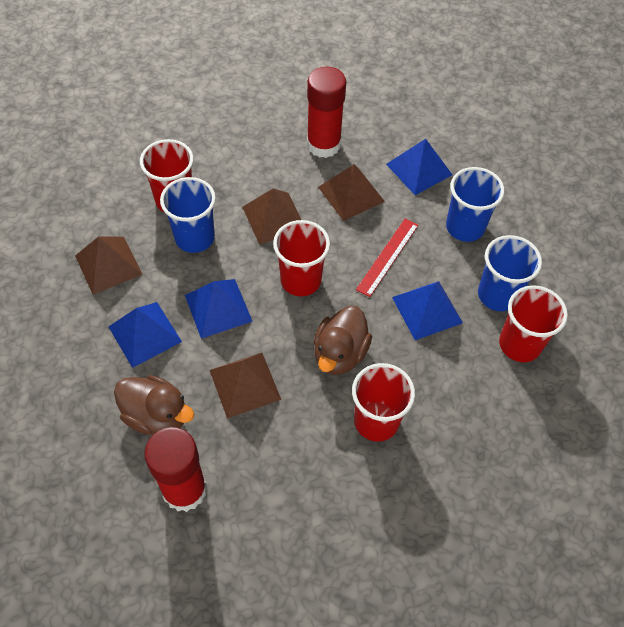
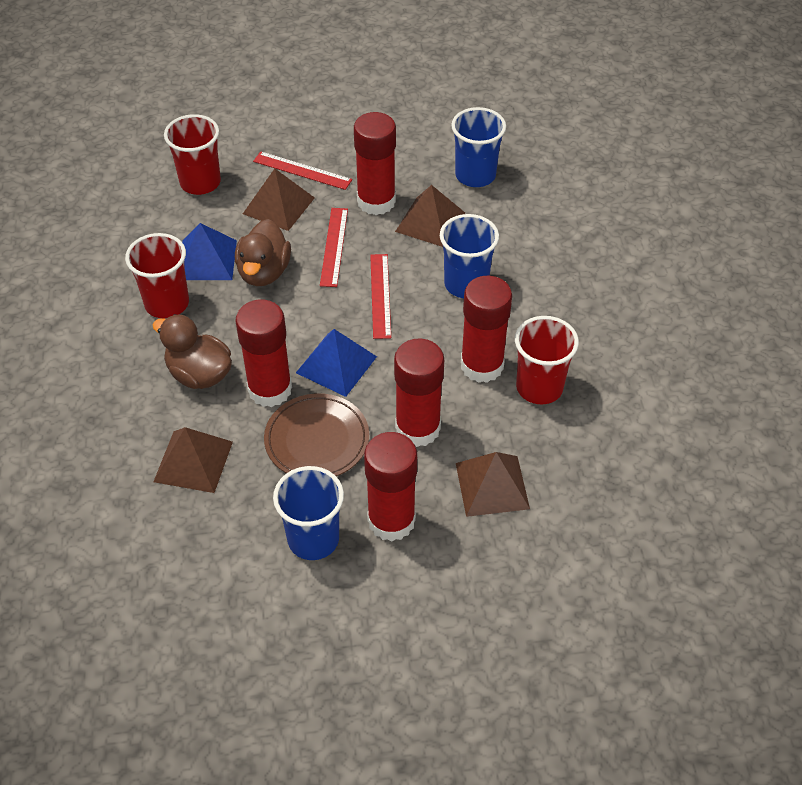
blue pyramid: 4 -> 2
brown plate: 0 -> 1
red cup: 4 -> 3
red glue stick: 2 -> 5
red ruler: 1 -> 3

